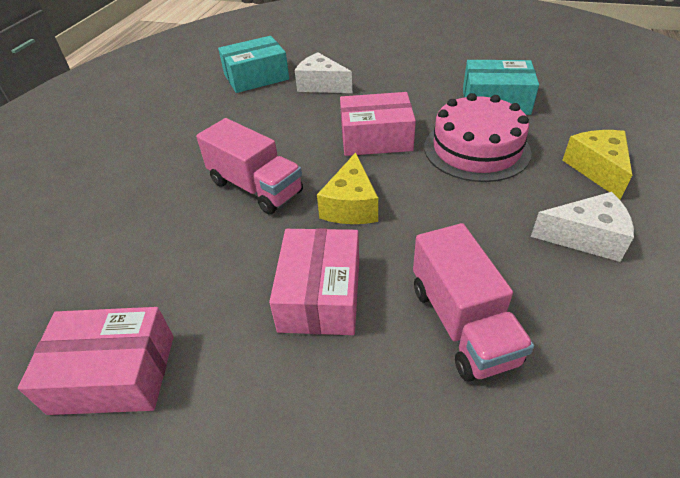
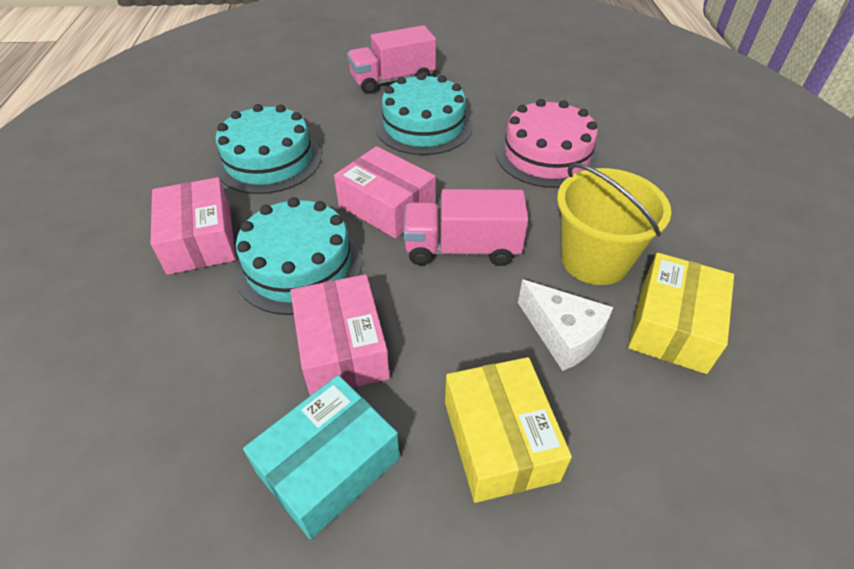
turquoise box: 2 -> 1
turquoise cake: 0 -> 3
white cheese: 2 -> 1
yellow box: 0 -> 2
yellow bucket: 0 -> 1
yellow cheese: 2 -> 0

